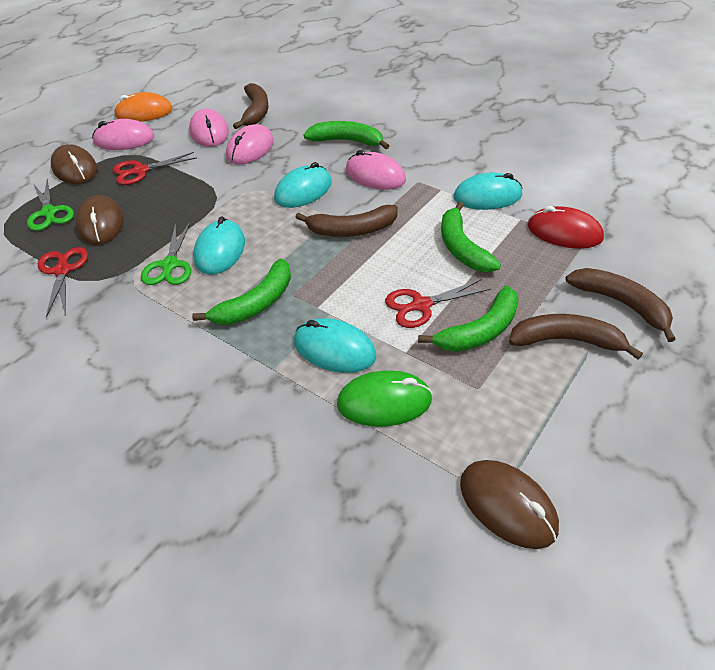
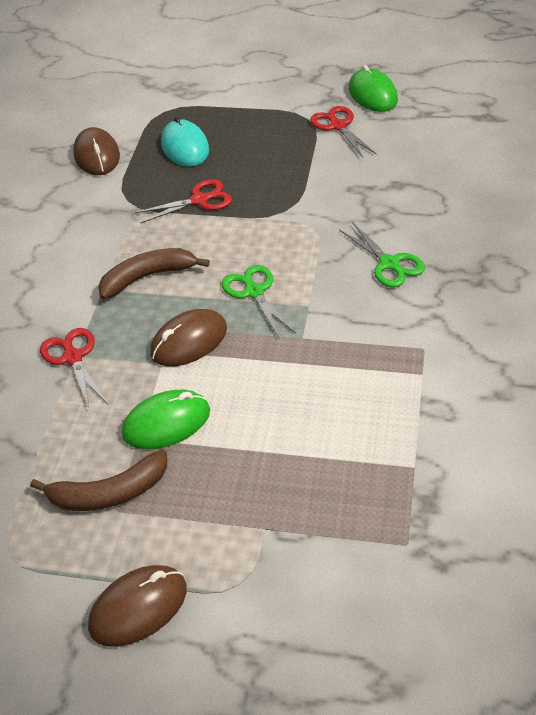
brown banana: 4 -> 2
green banana: 4 -> 0
green mouse: 1 -> 2
orange mouse: 1 -> 0
pink mouse: 4 -> 0
red mouse: 1 -> 0
turquoise mouse: 4 -> 1

